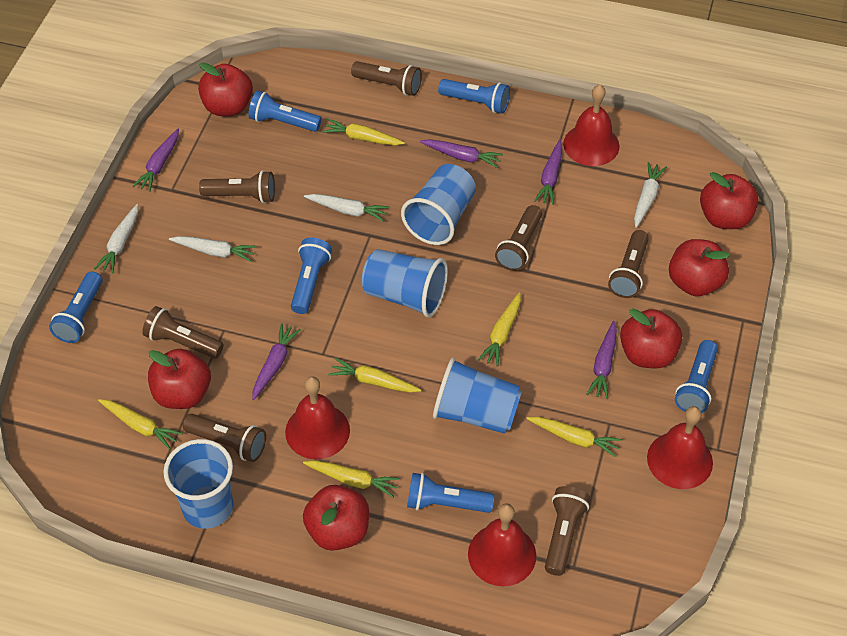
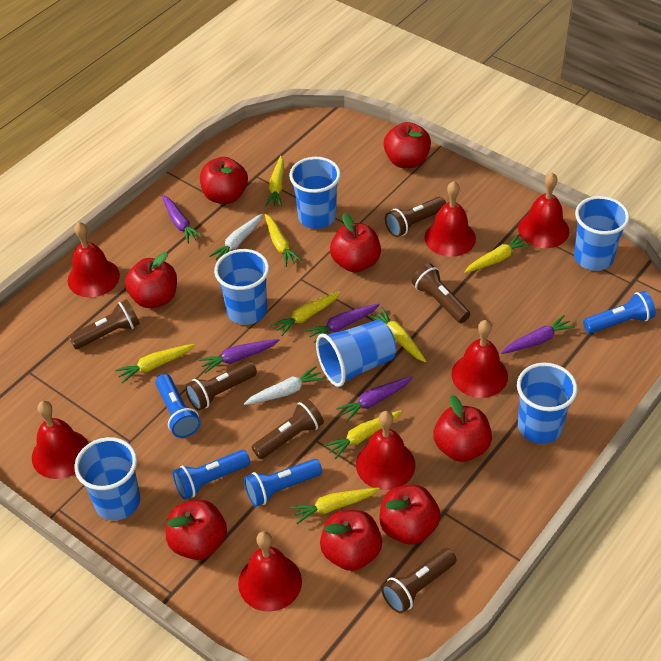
blue cup: 4 -> 6
blue flashlight: 6 -> 4
brown flashlight: 7 -> 6
red apple: 6 -> 8
red bell: 4 -> 7
white carrot: 4 -> 2
yellow carrot: 6 -> 8

